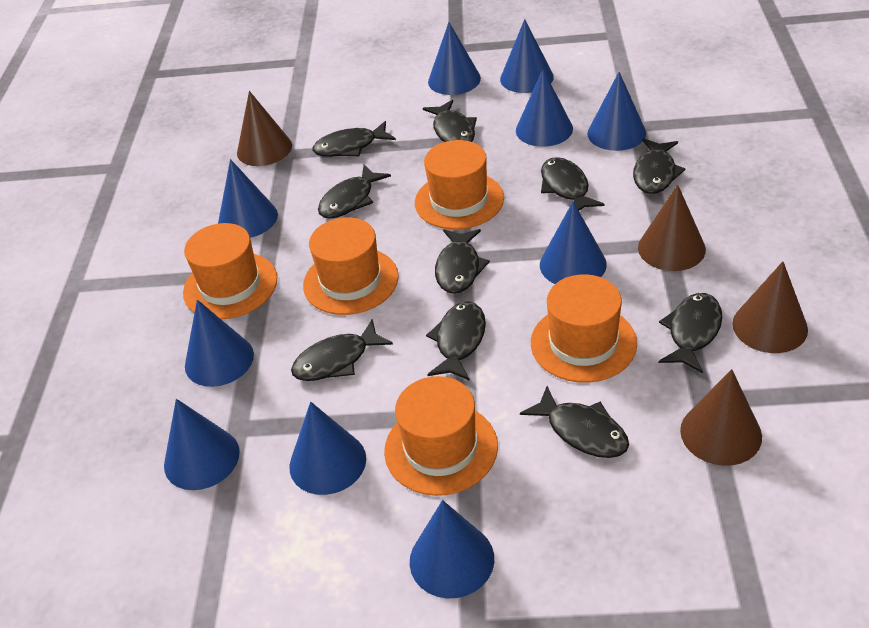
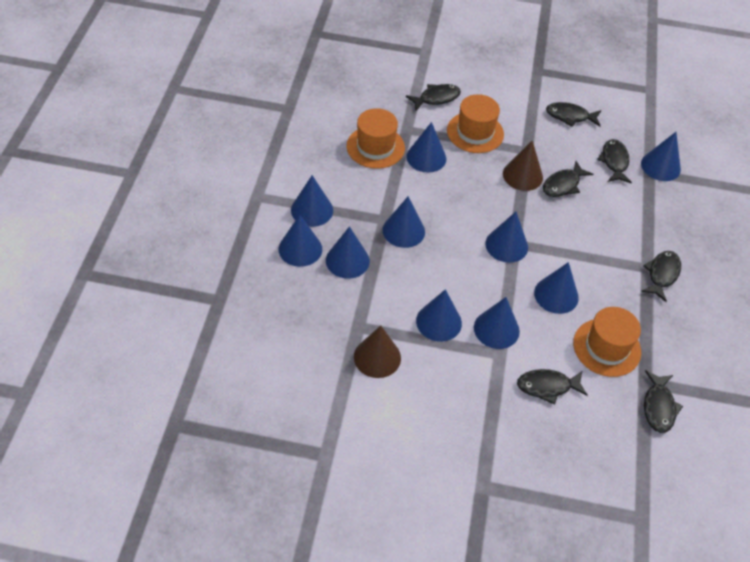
black fish: 10 -> 7
brown cone: 4 -> 2
orange hat: 5 -> 3

